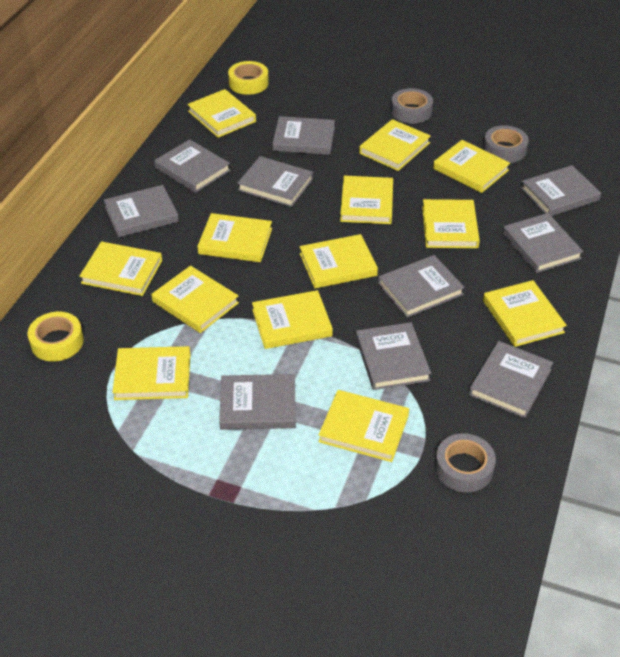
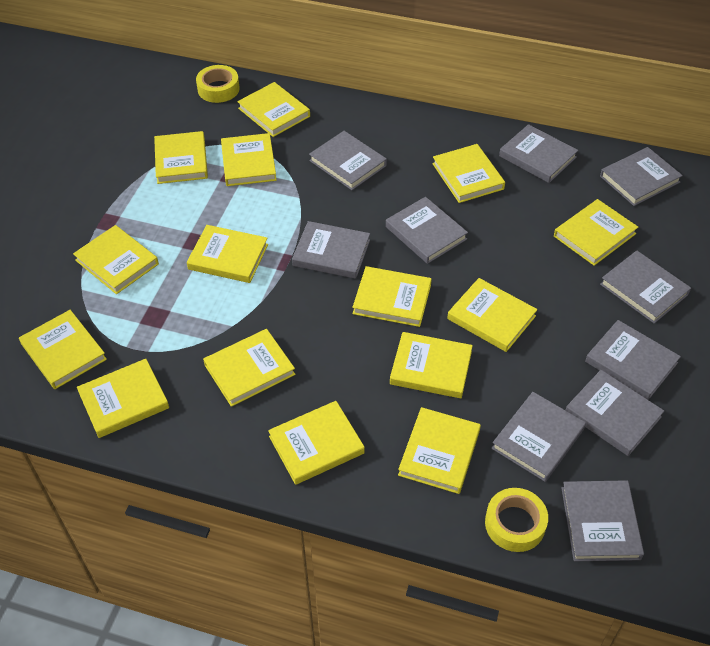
grey tape: 3 -> 0
yellow book: 13 -> 15

